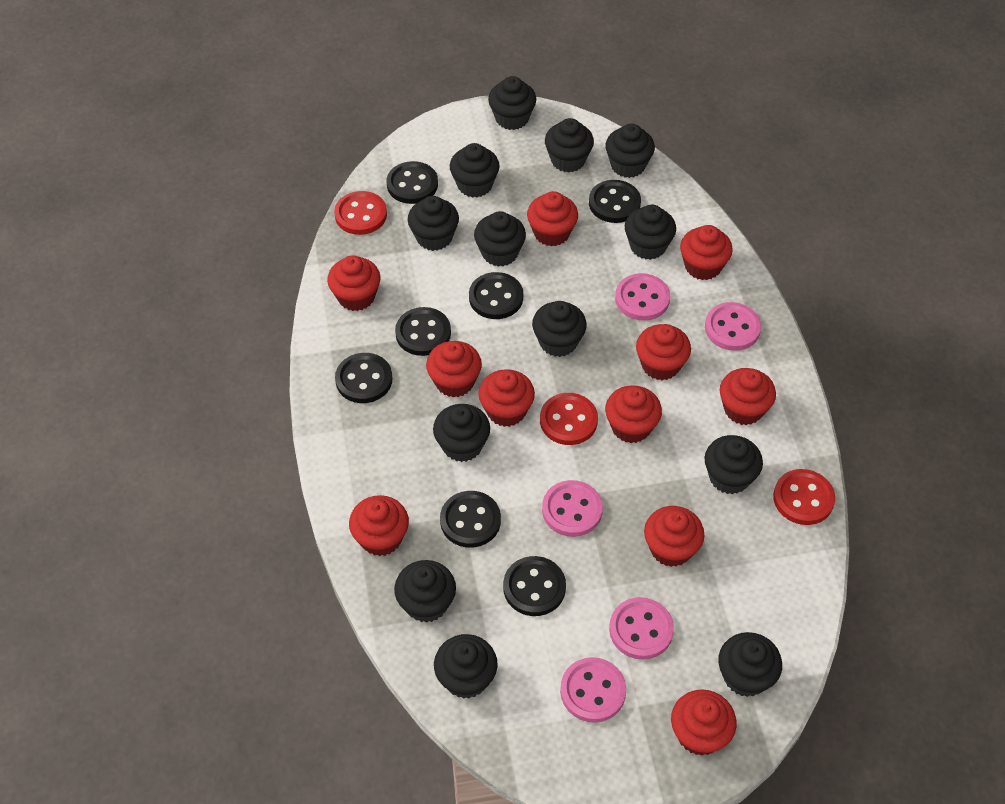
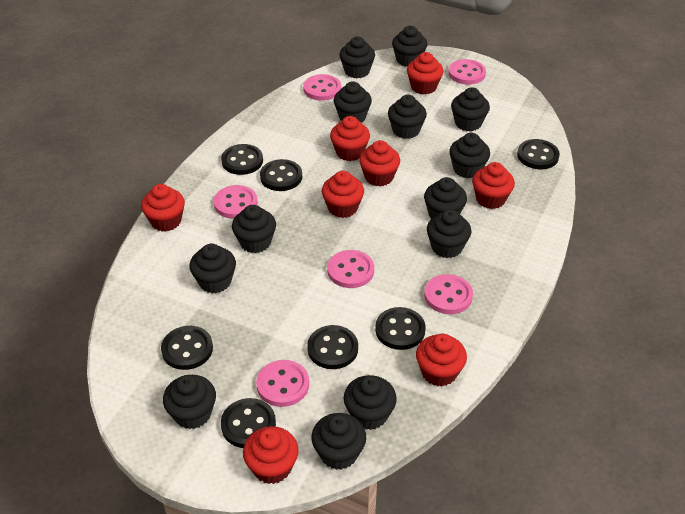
pink button: 5 -> 6
red button: 3 -> 0
red cupcake: 11 -> 8

